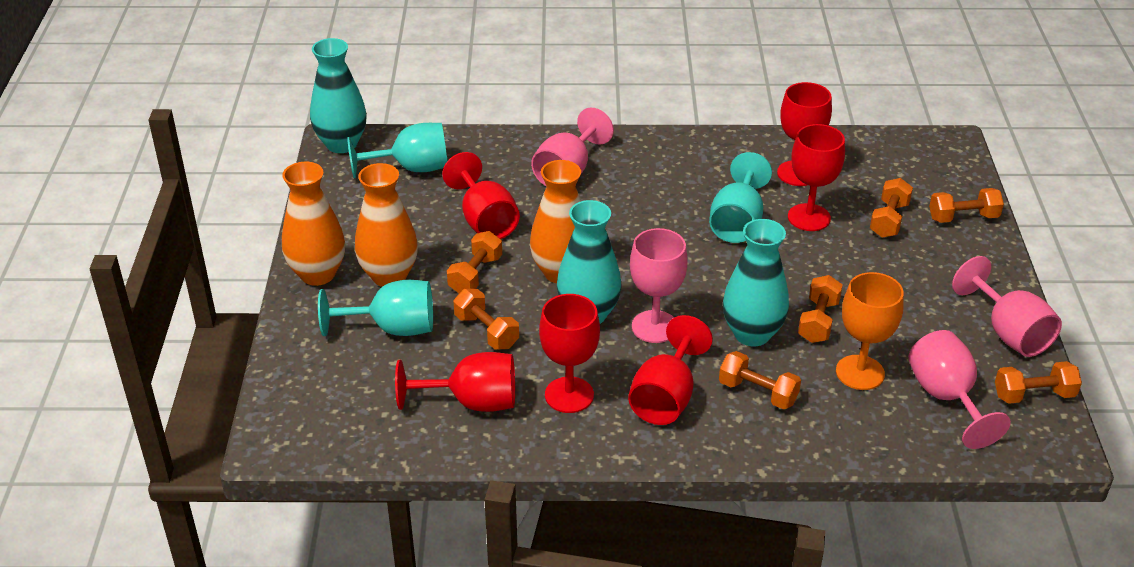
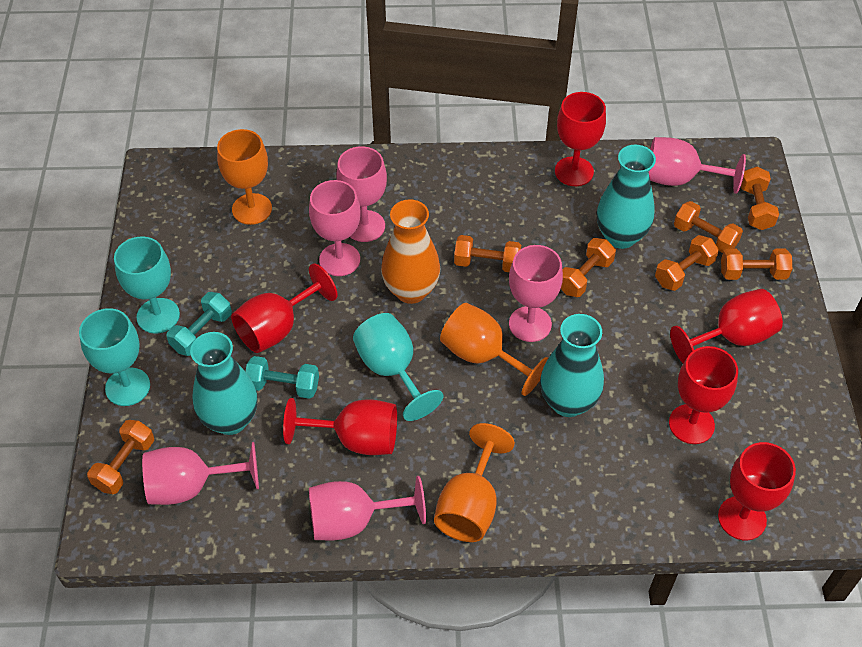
orange goblet: 1 -> 3
orange vase: 3 -> 1
pink goblet: 4 -> 6
turquoise dumbbell: 0 -> 2

